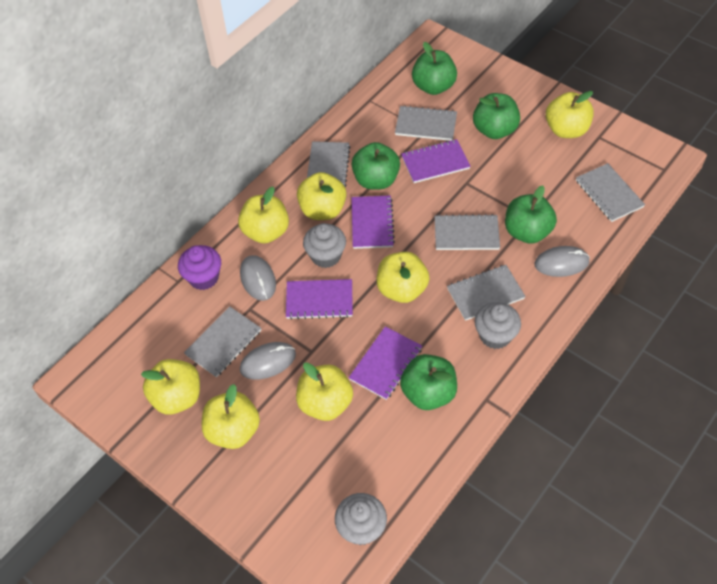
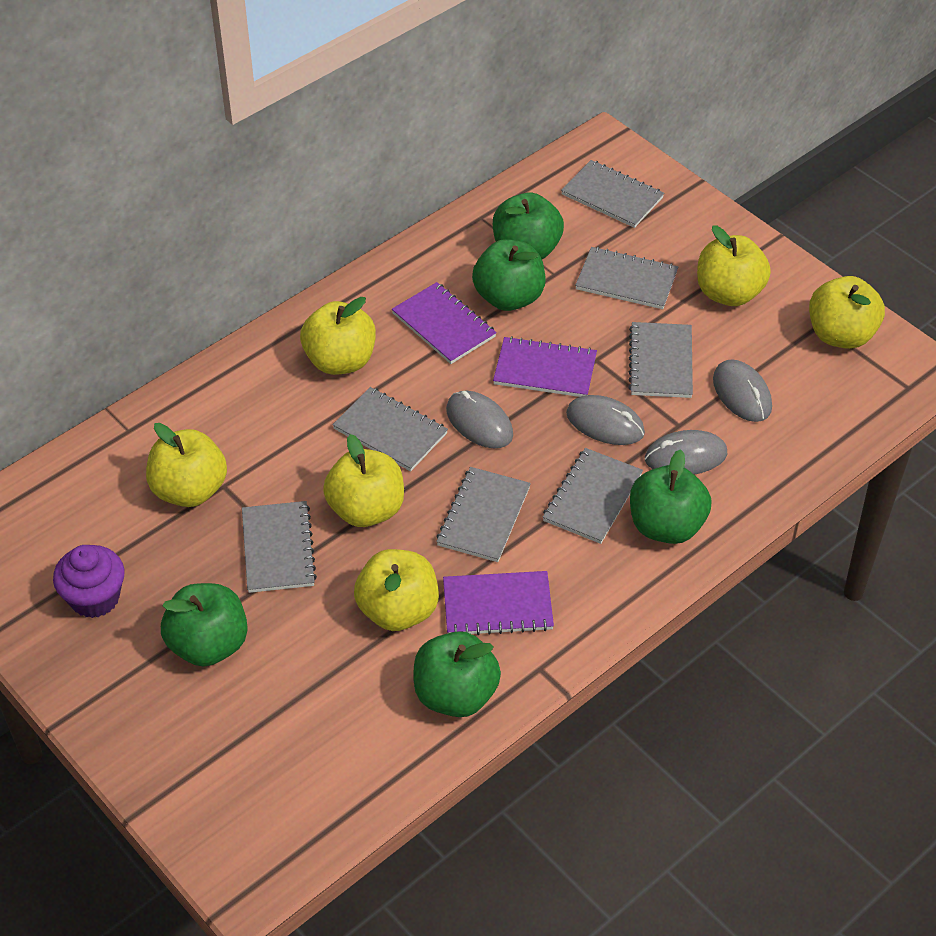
grey cupcake: 3 -> 0
grey mouse: 3 -> 4
grey notebook: 6 -> 7
purple notebook: 4 -> 3
yellow apple: 7 -> 6

